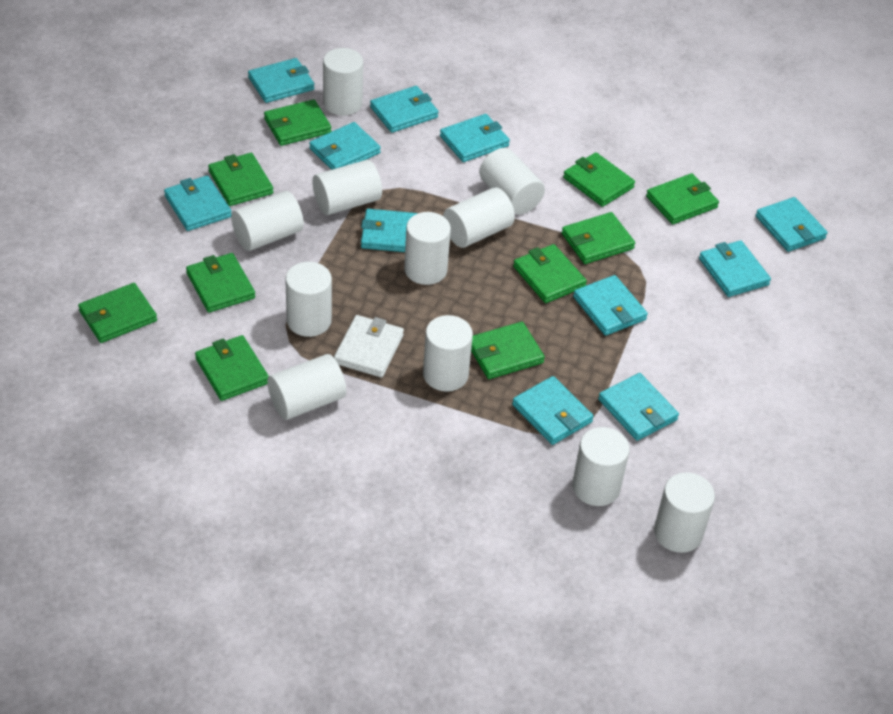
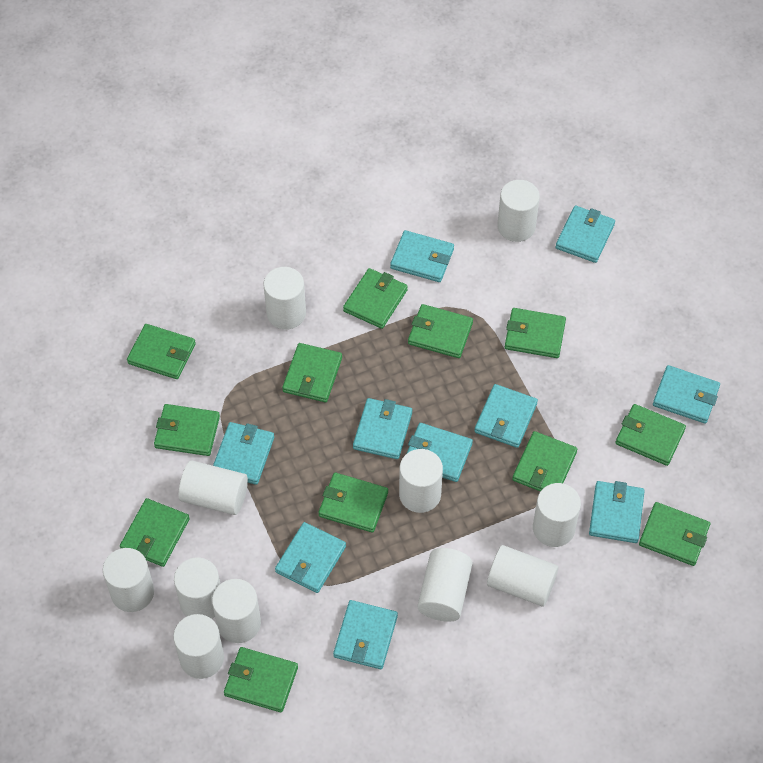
green wallet: 10 -> 12
turquoise wallet: 11 -> 10
white wallet: 1 -> 0

